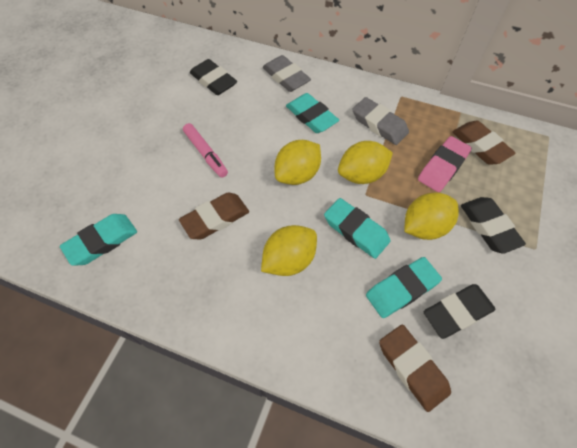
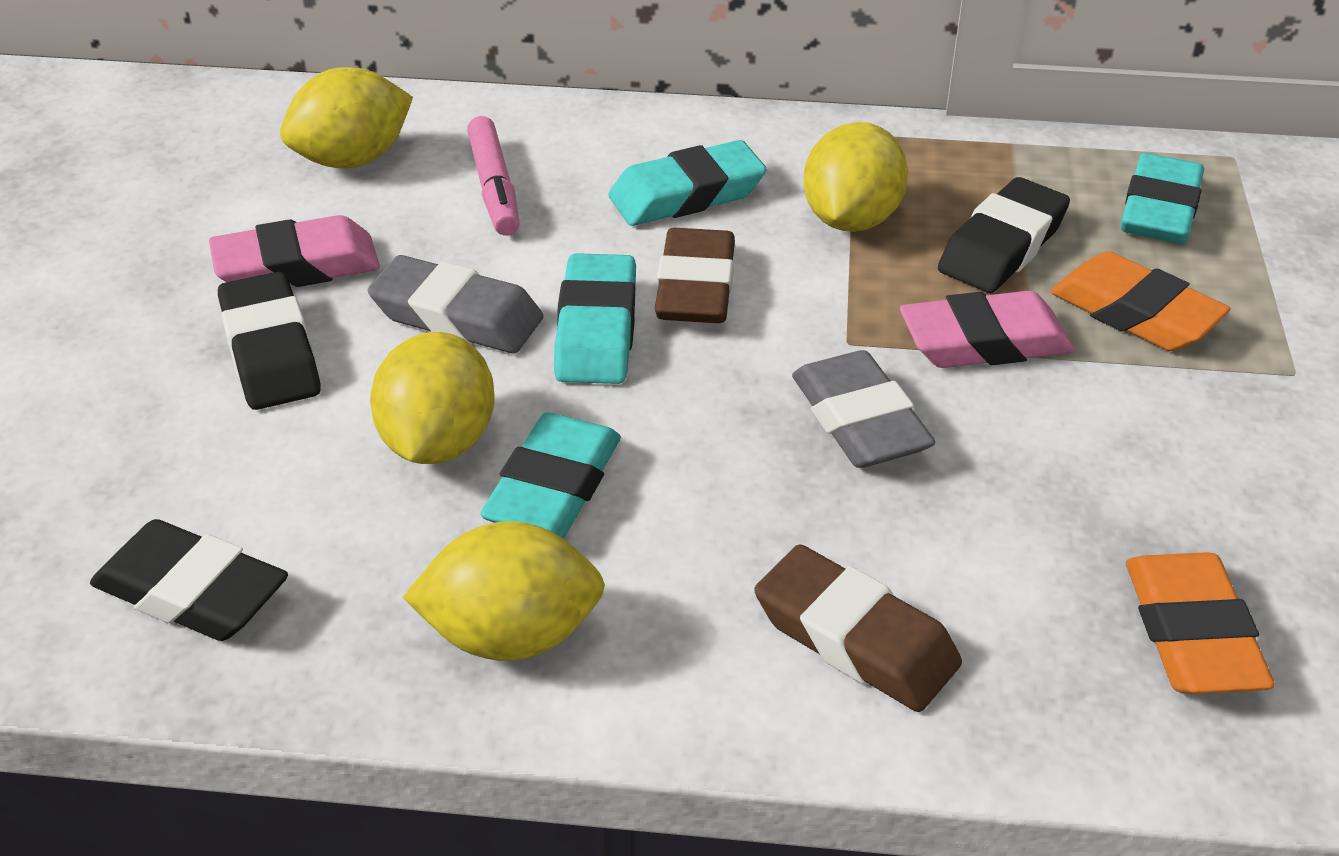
brown eraser: 3 -> 2
orange eraser: 0 -> 2
pink eraser: 1 -> 2

